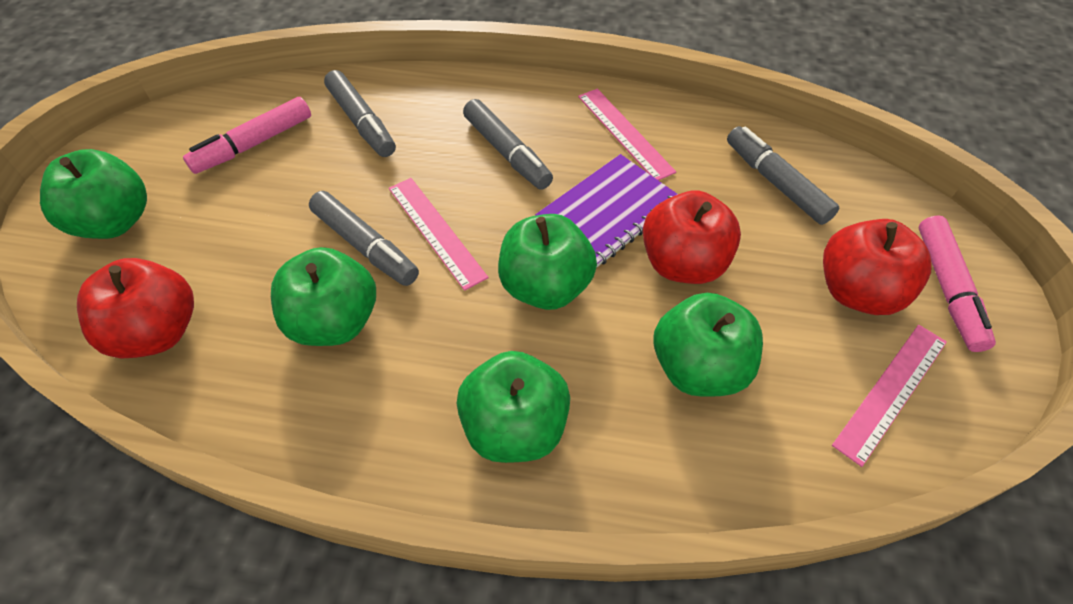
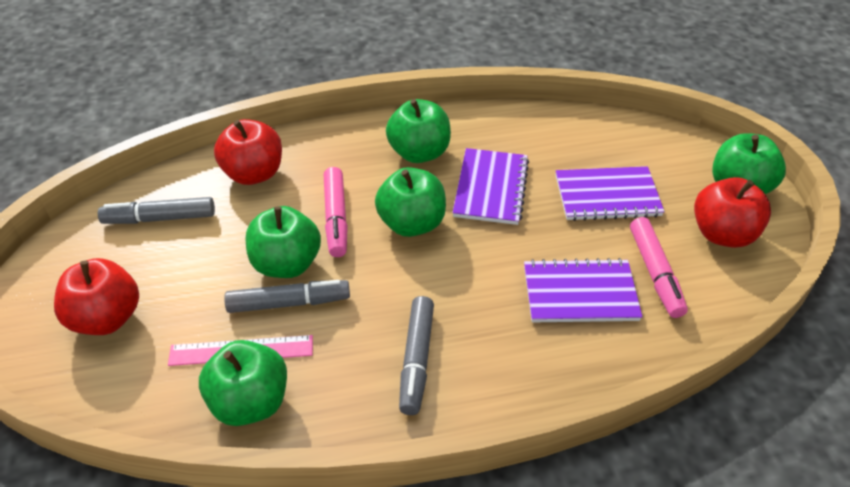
grey marker: 4 -> 3
pink ruler: 3 -> 1
purple notebook: 1 -> 3

